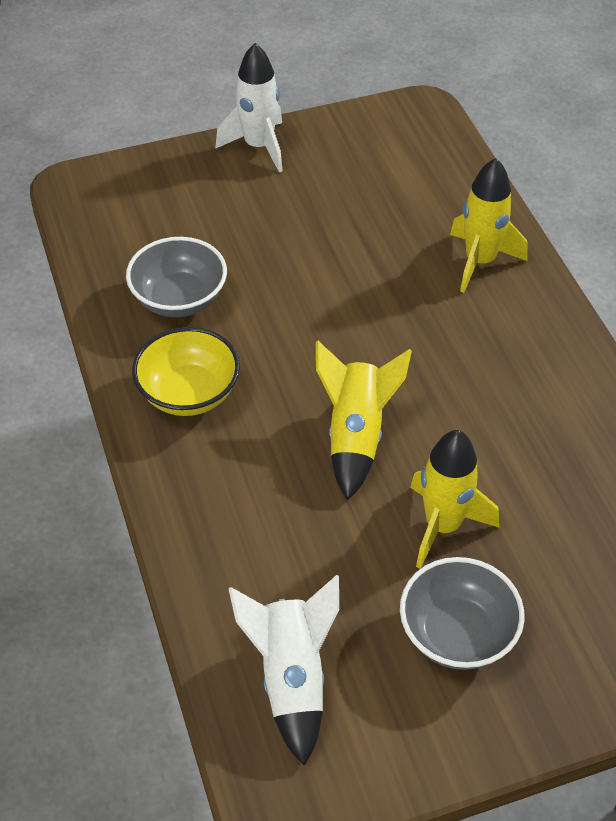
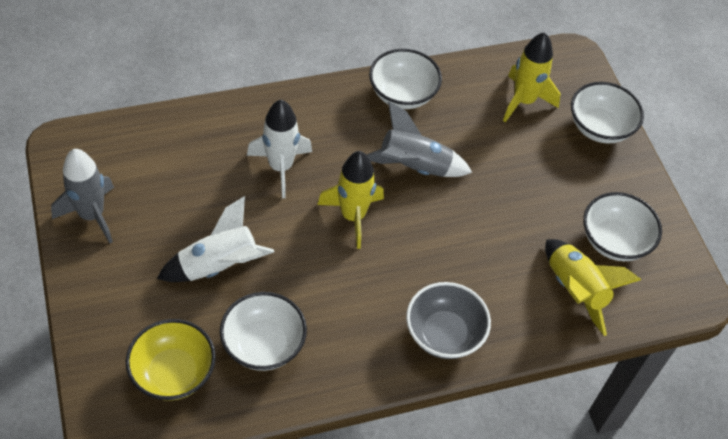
grey bowl: 2 -> 1
grey rocket: 0 -> 2
white bowl: 0 -> 4

